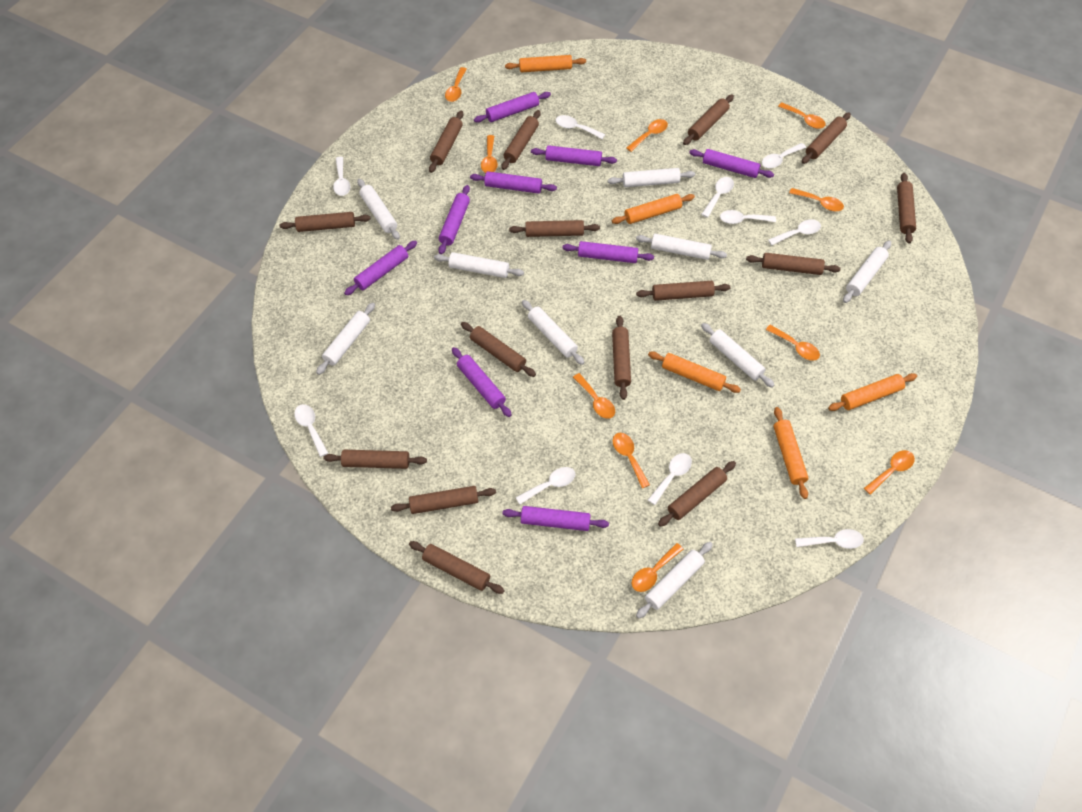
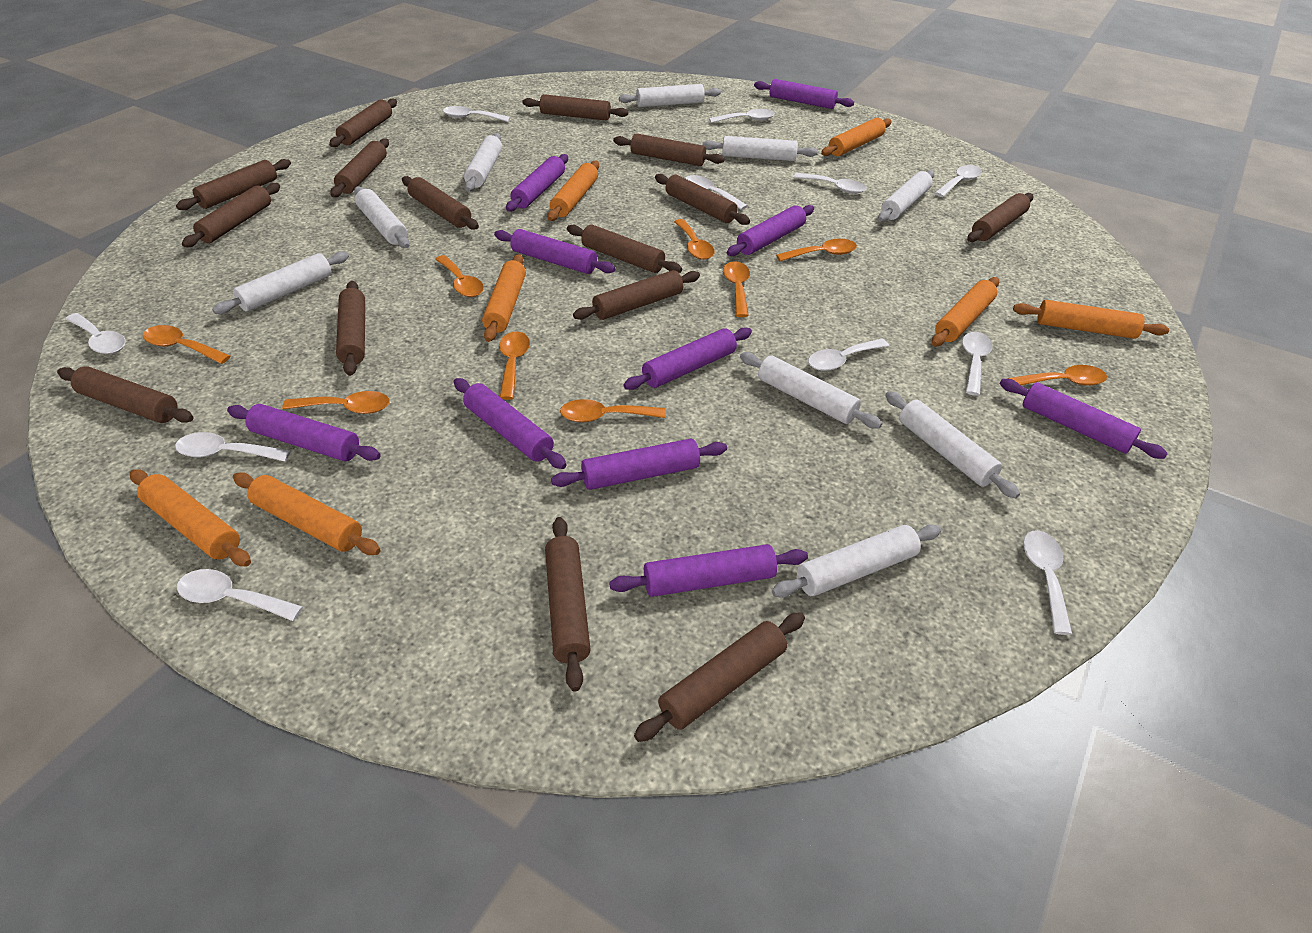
orange rolling pin: 5 -> 7
orange spoon: 10 -> 9
purple rolling pin: 9 -> 10
white spoon: 10 -> 11

